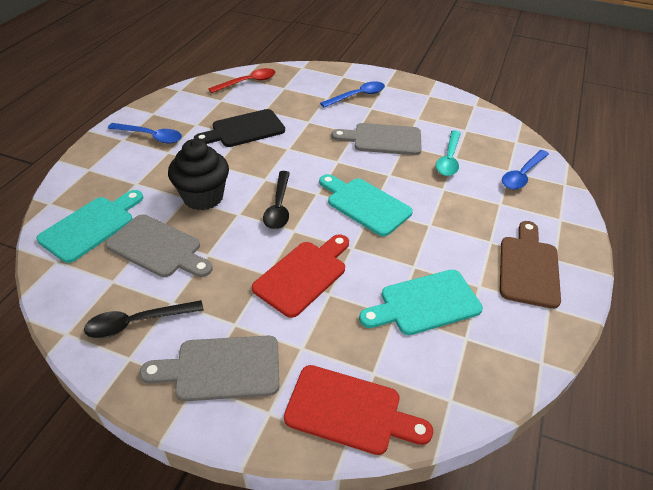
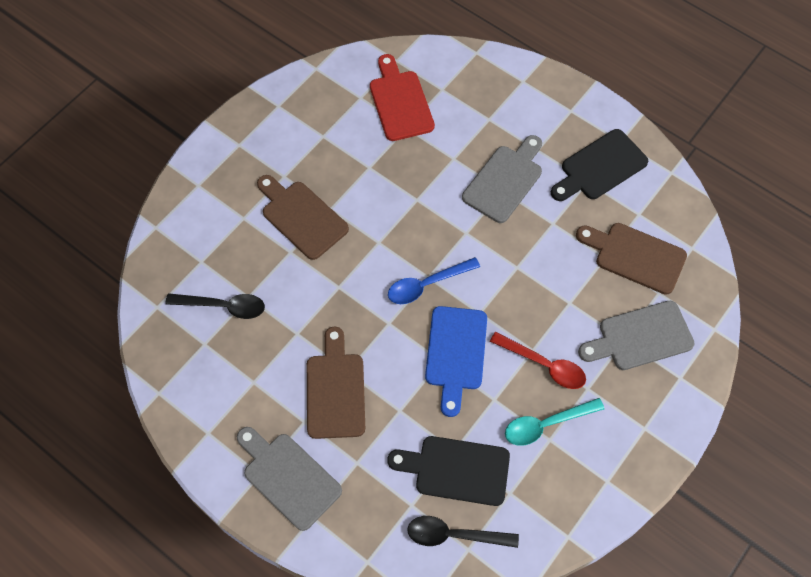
black cupcake: 1 -> 0
black cutting board: 1 -> 2
blue cutting board: 0 -> 1
blue spoon: 3 -> 1
brown cutting board: 1 -> 3
red cutting board: 2 -> 1
turquoise cutting board: 3 -> 0

